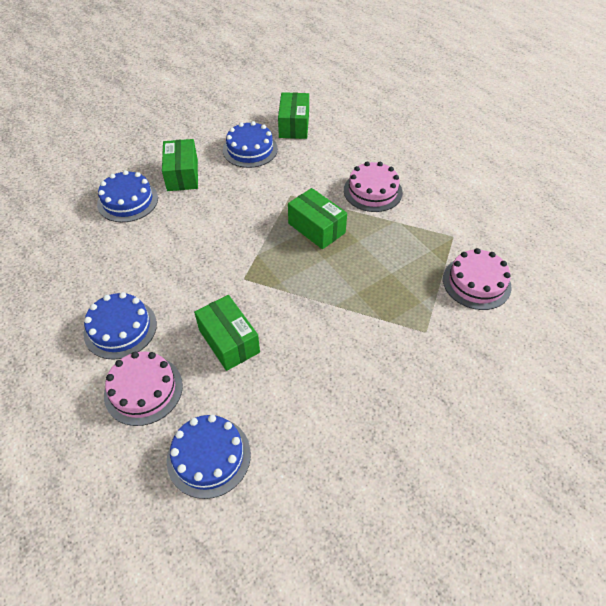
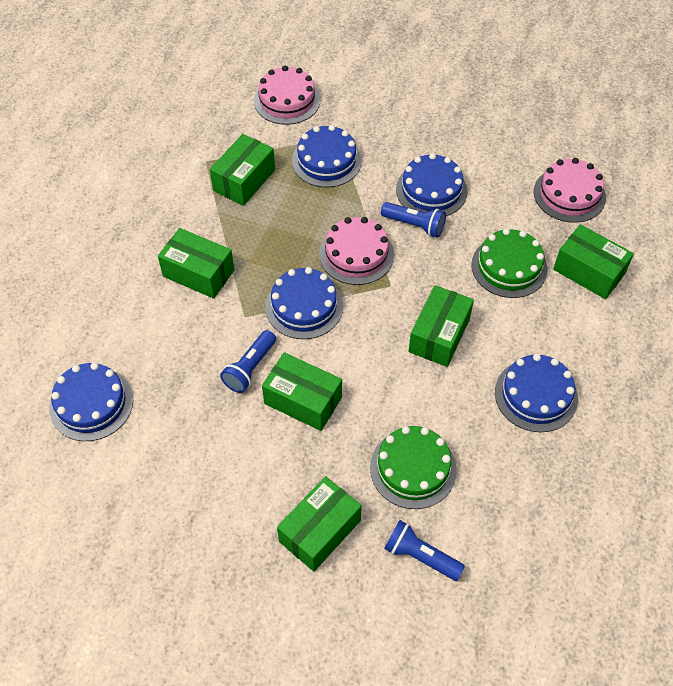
blue cake: 4 -> 5
blue flashlight: 0 -> 3
green box: 4 -> 6
green cake: 0 -> 2

